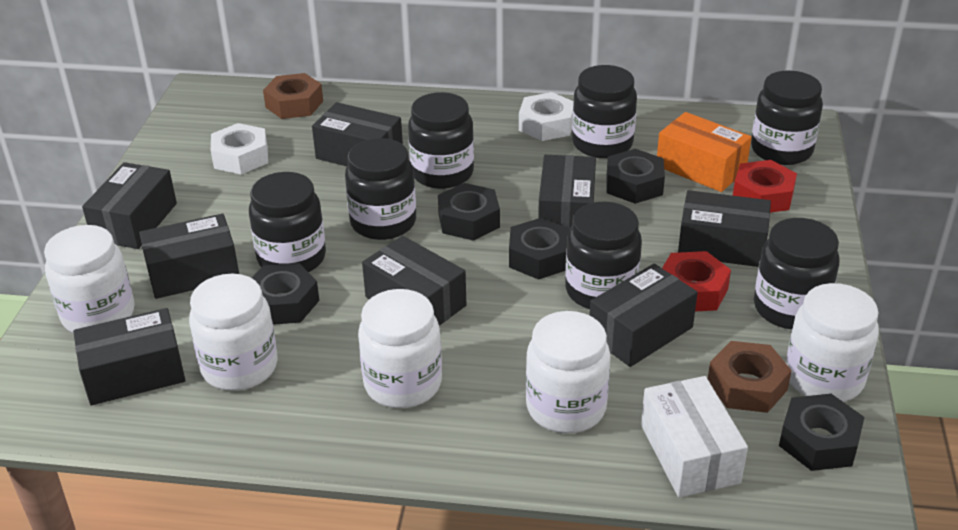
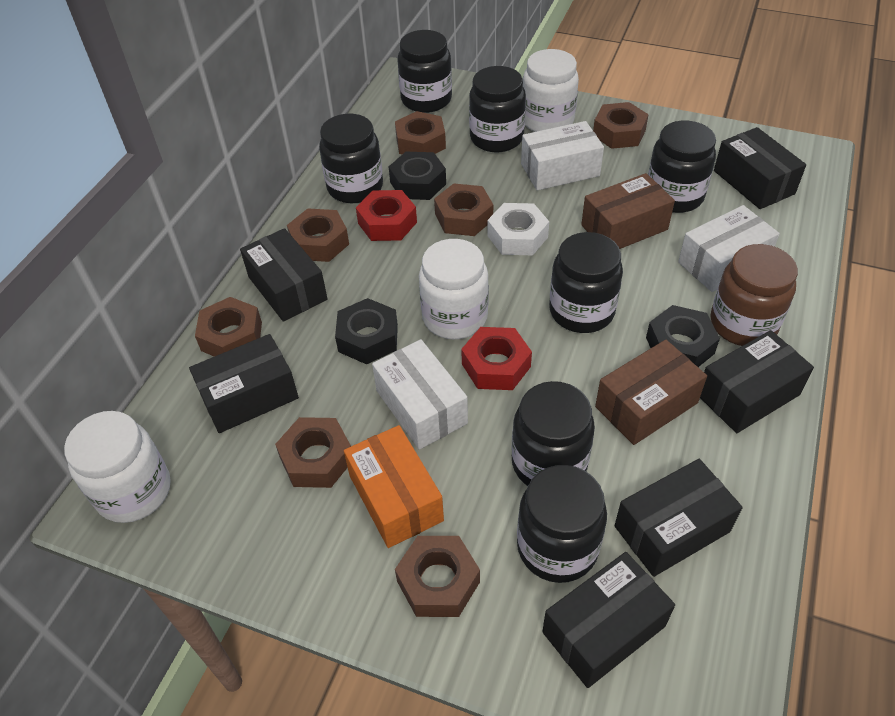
black box: 8 -> 6
black nut: 5 -> 3
brown box: 0 -> 2
brown jar: 0 -> 1
brown nut: 2 -> 7
white box: 1 -> 3
white jar: 5 -> 3
white nut: 2 -> 1

